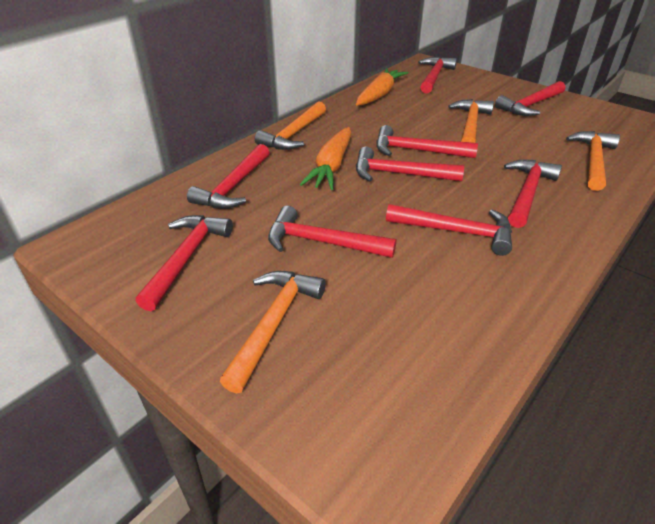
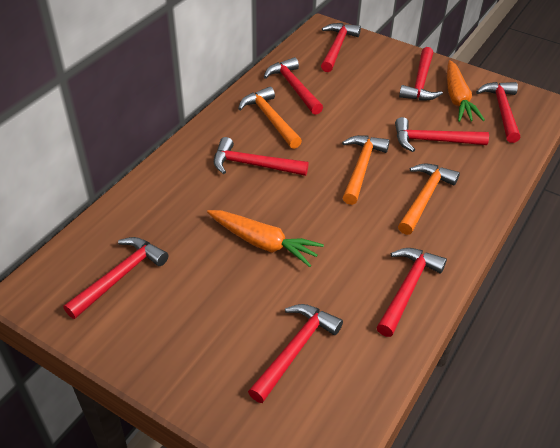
orange hammer: 4 -> 3

